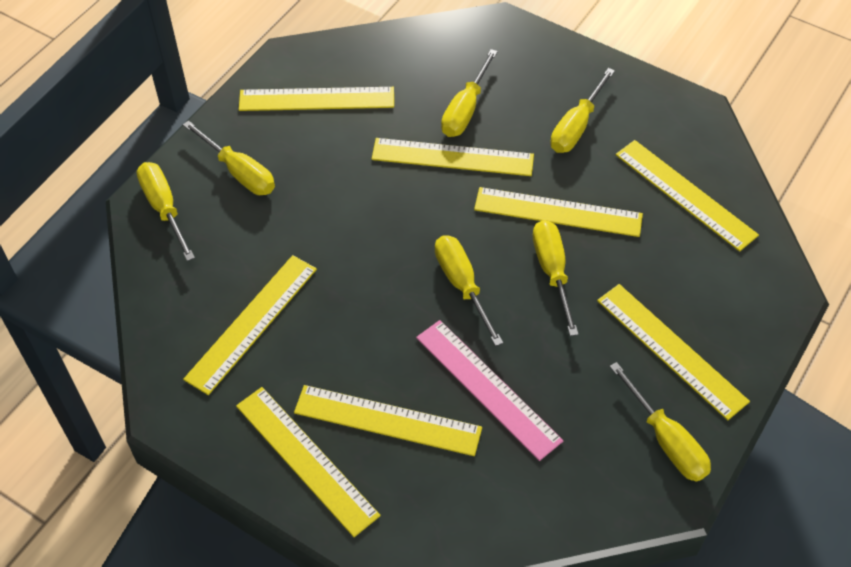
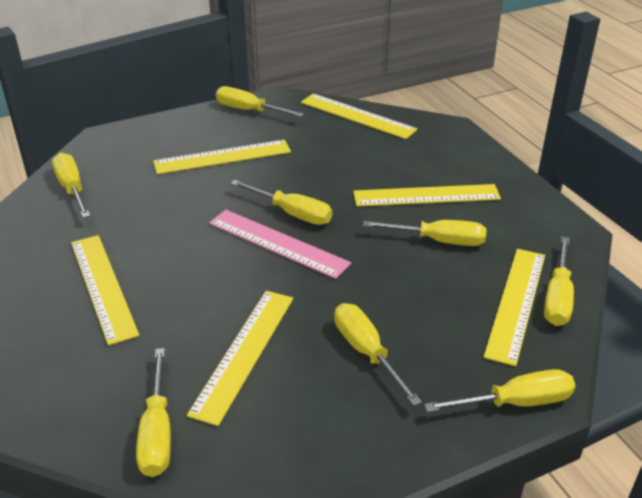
yellow ruler: 8 -> 6
yellow screwdriver: 7 -> 8

